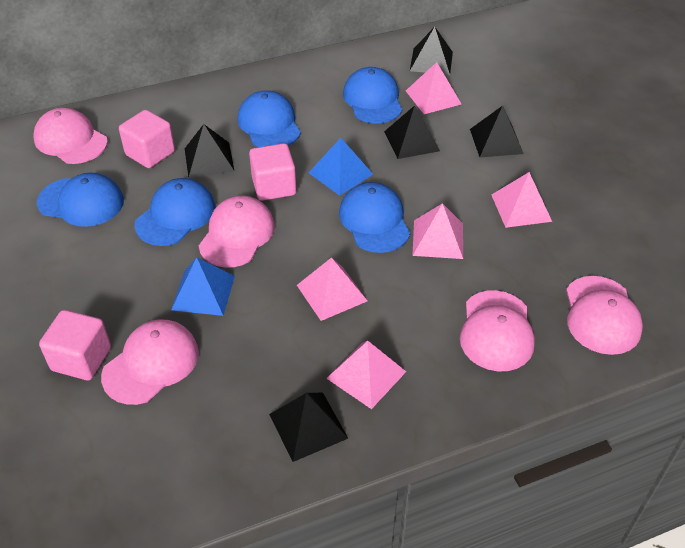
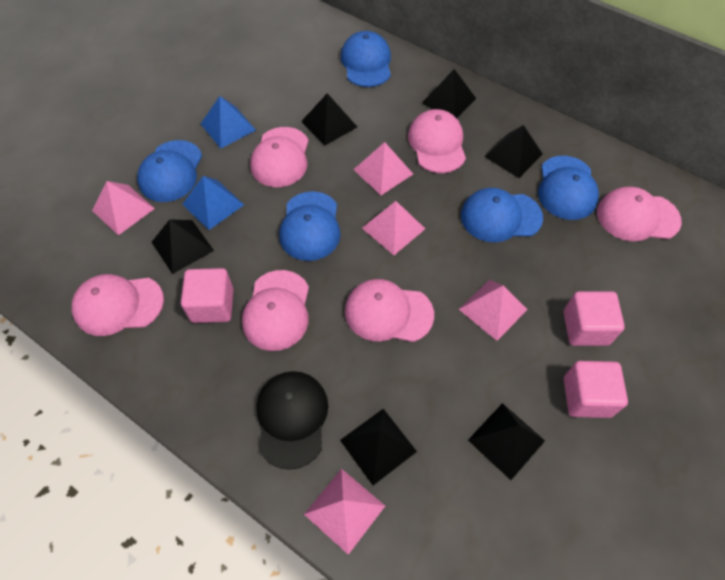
black cap: 0 -> 1
black pyramid: 5 -> 6
pink cap: 5 -> 6

